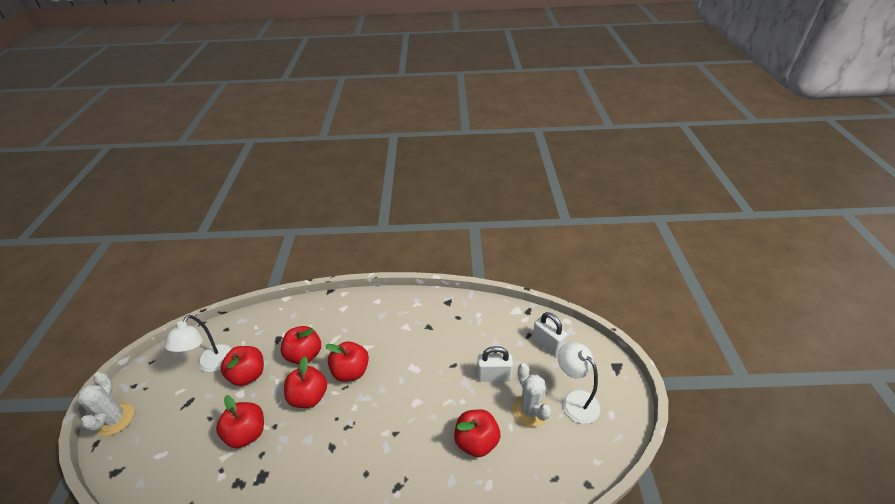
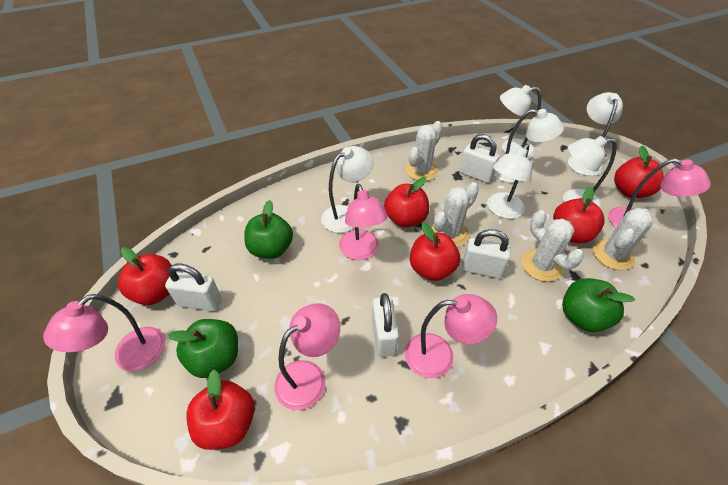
green apple: 0 -> 3
pink lamp: 0 -> 5
white cactus: 2 -> 4
white lamp: 2 -> 6
white padlock: 2 -> 4

